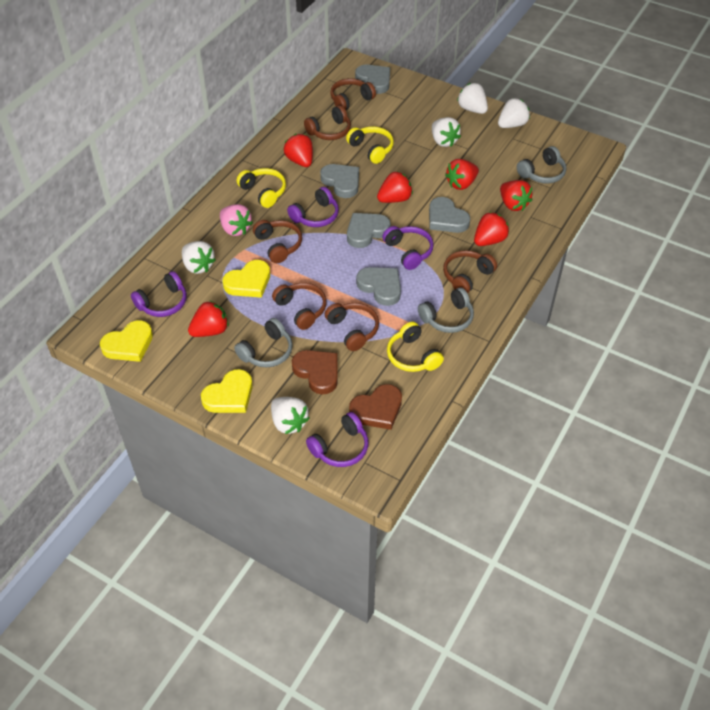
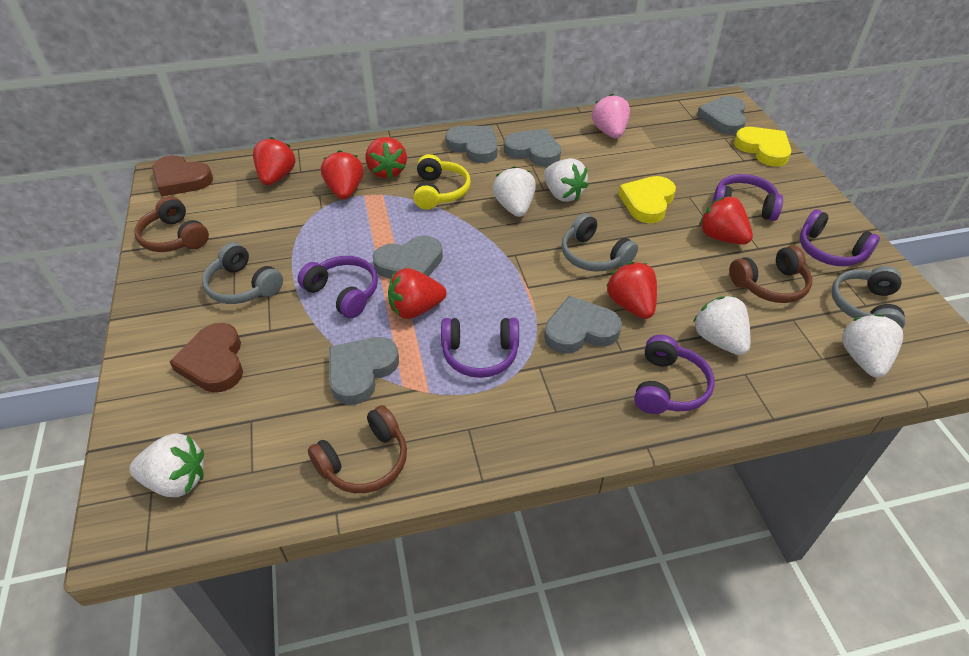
brown headphones: 6 -> 3
grey heart: 5 -> 6
purple headphones: 4 -> 5
yellow headphones: 3 -> 1
yellow heart: 3 -> 2

